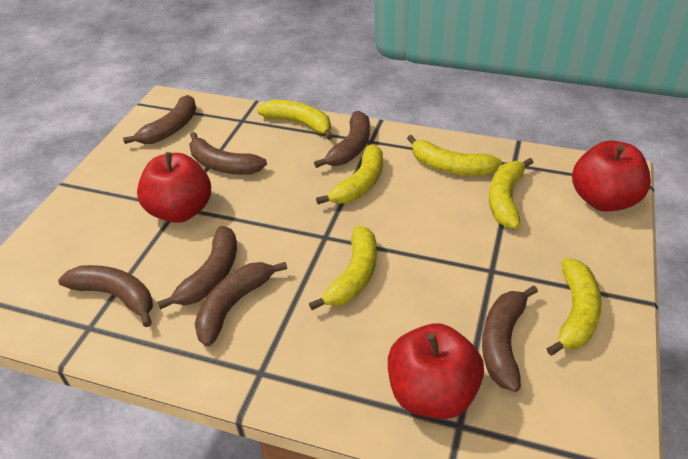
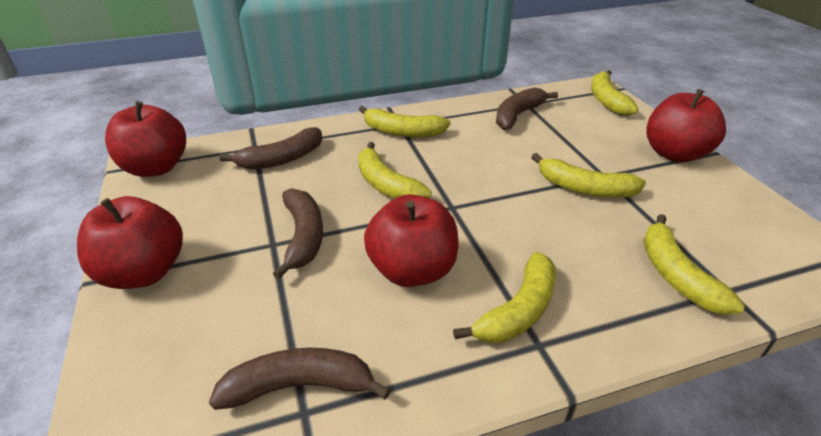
brown banana: 7 -> 4
red apple: 3 -> 4

